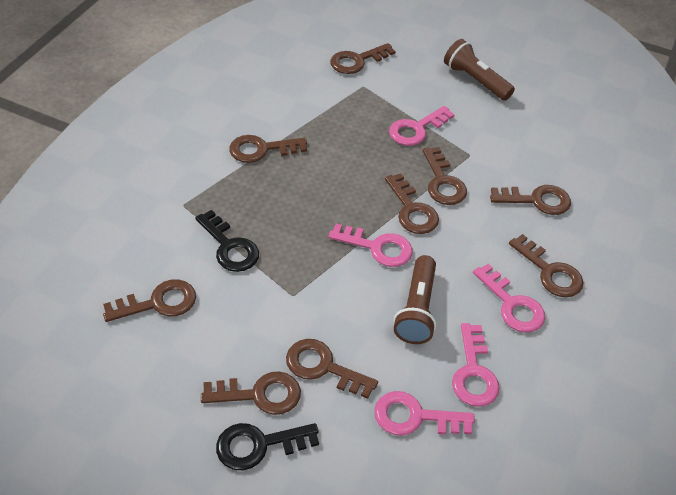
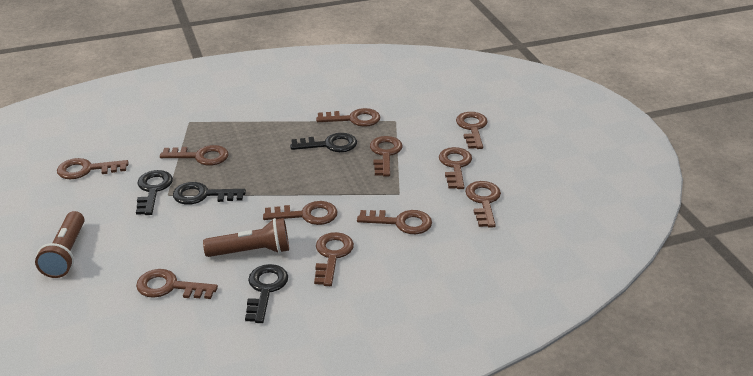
black key: 2 -> 4
brown key: 9 -> 11
pink key: 5 -> 0

